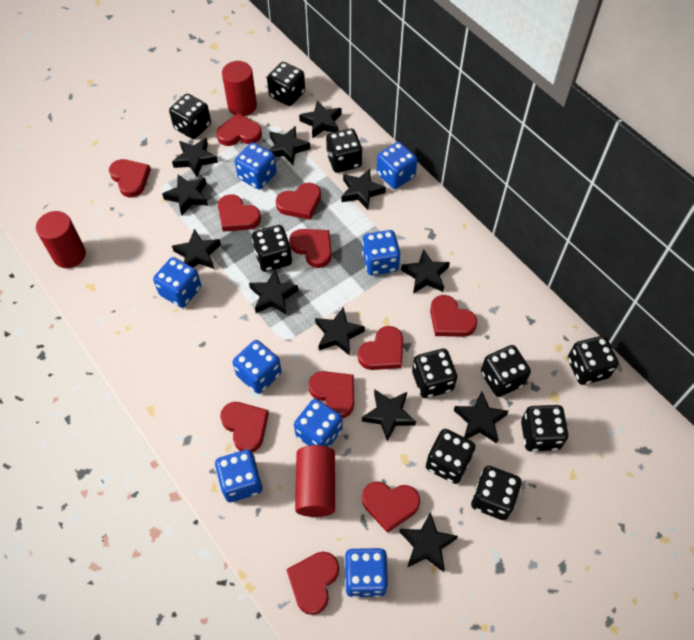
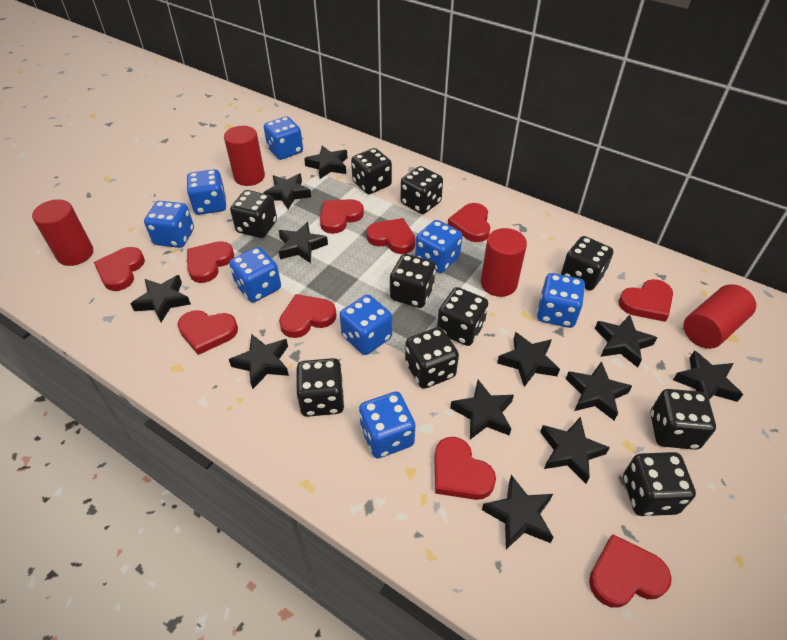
red cylinder: 3 -> 4
red heart: 11 -> 10

